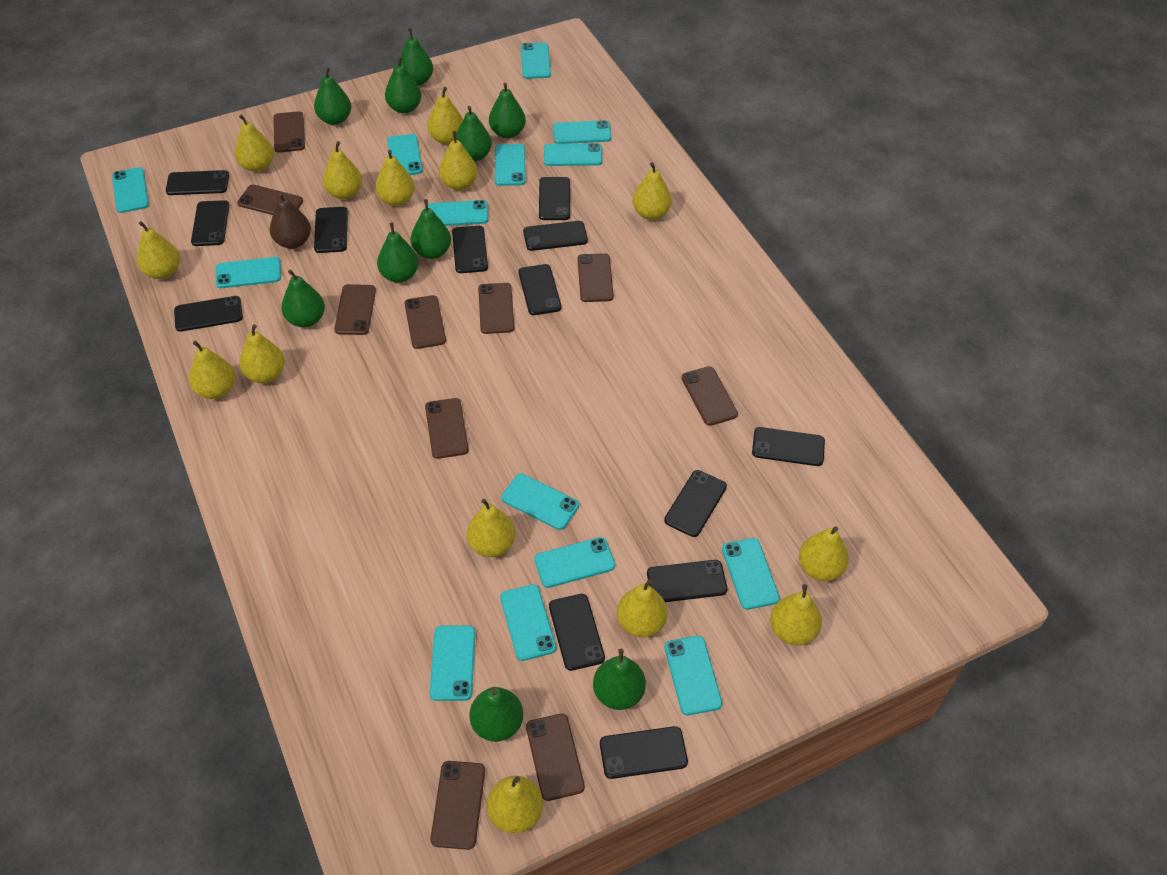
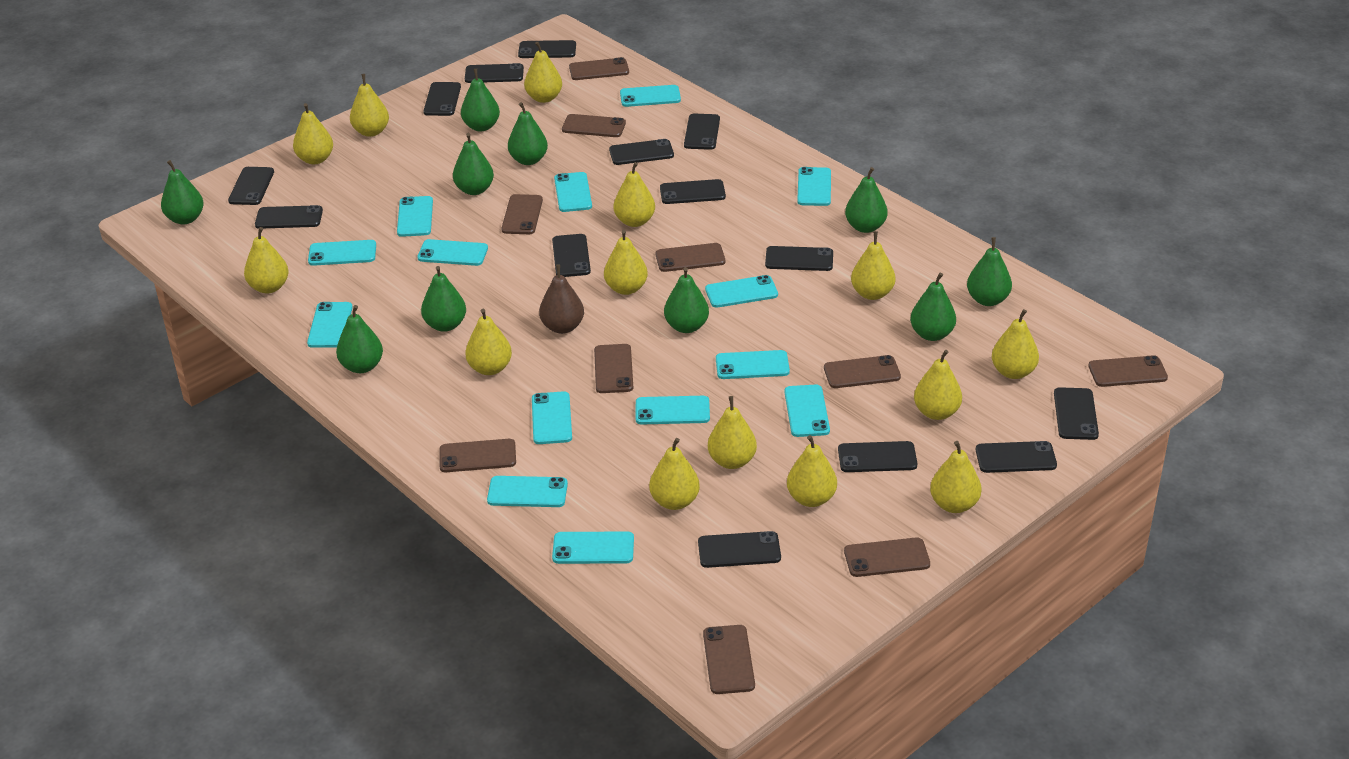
black phone: 13 -> 14

